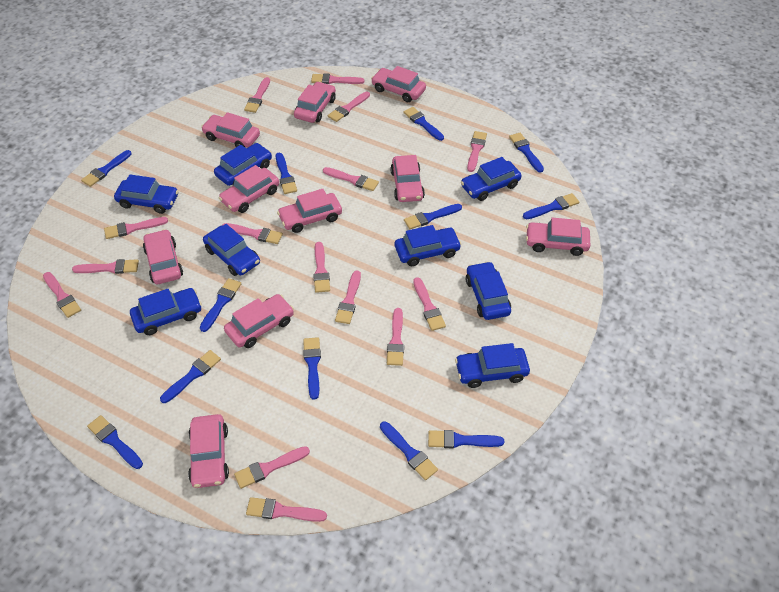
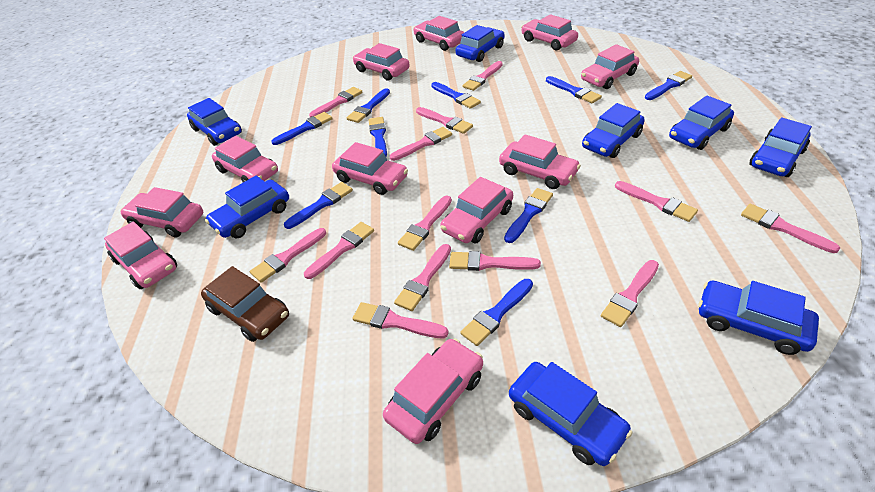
blue brush: 12 -> 9
brown car: 0 -> 1
pink brush: 15 -> 13
pink car: 10 -> 11

